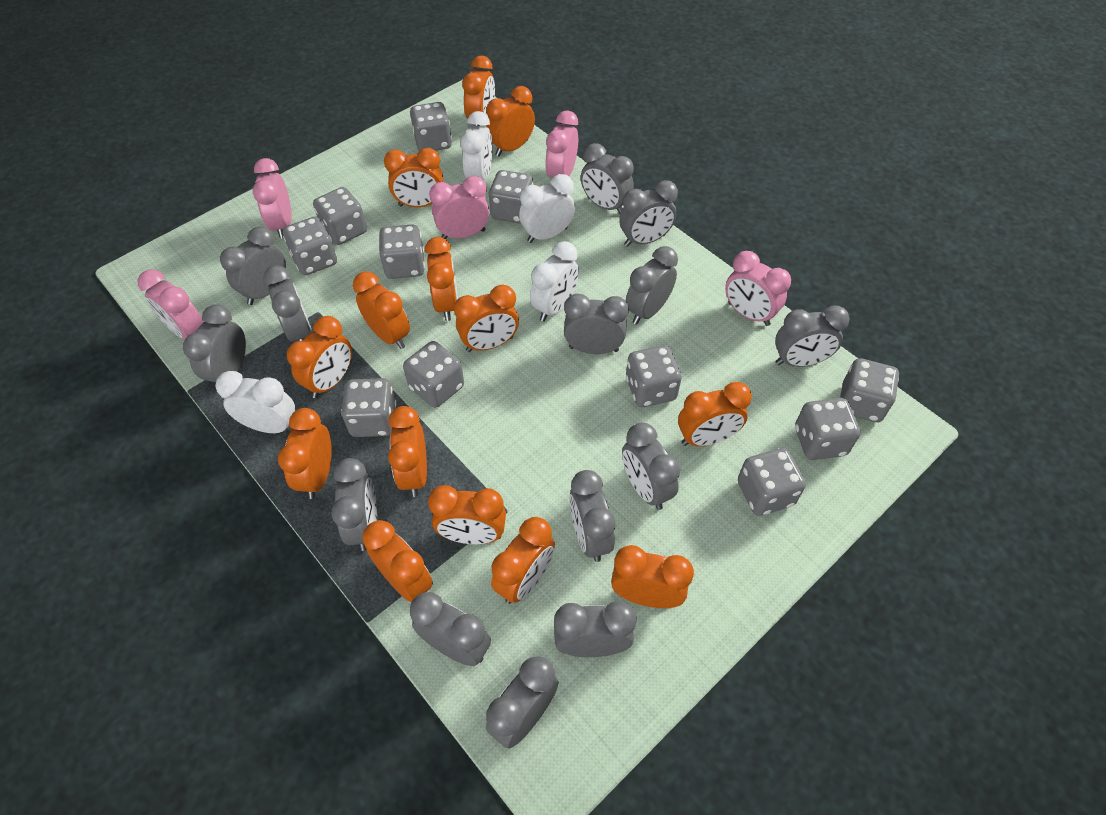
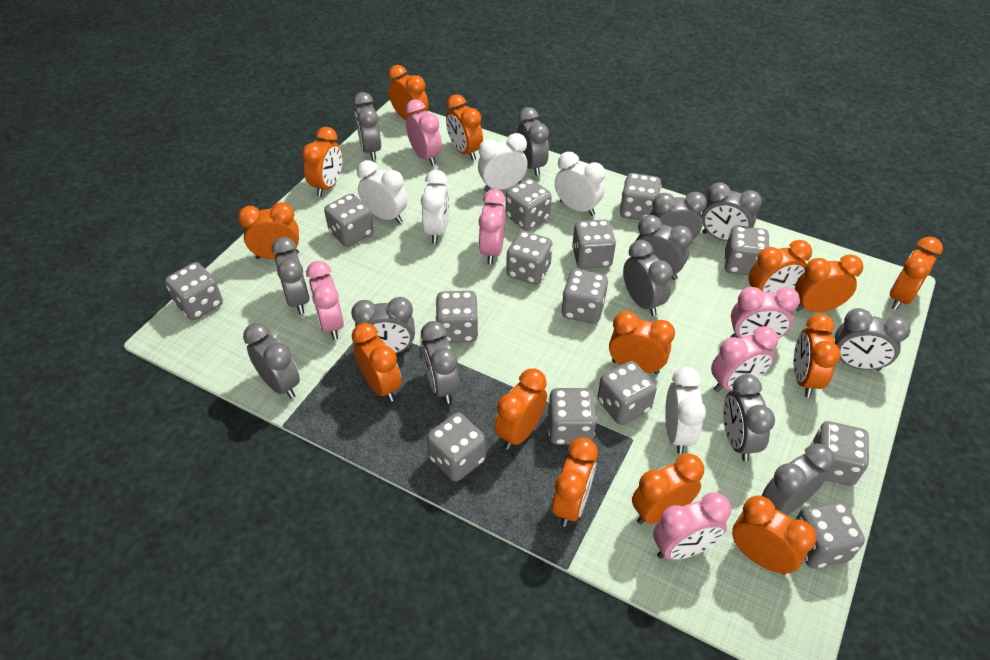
grey clock: 14 -> 13
grey dice: 11 -> 14
pink clock: 5 -> 6
white clock: 4 -> 5

